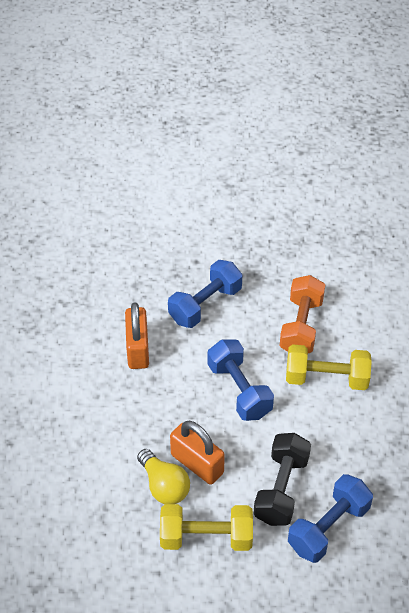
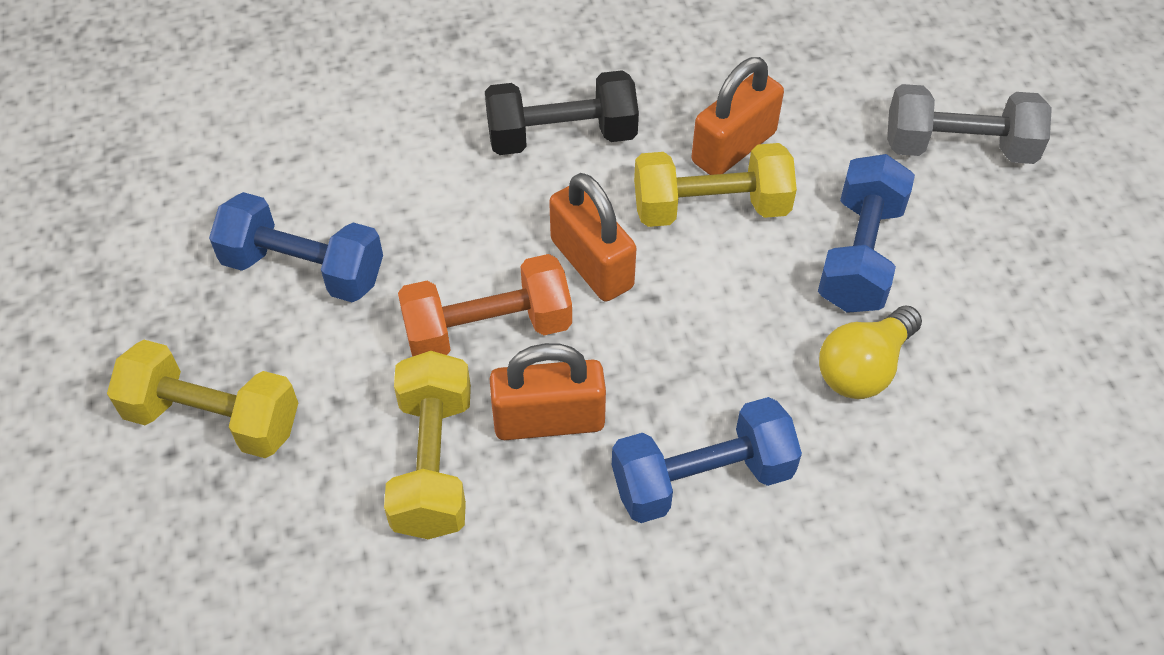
grey dumbbell: 0 -> 1
orange padlock: 2 -> 3
yellow dumbbell: 2 -> 3

